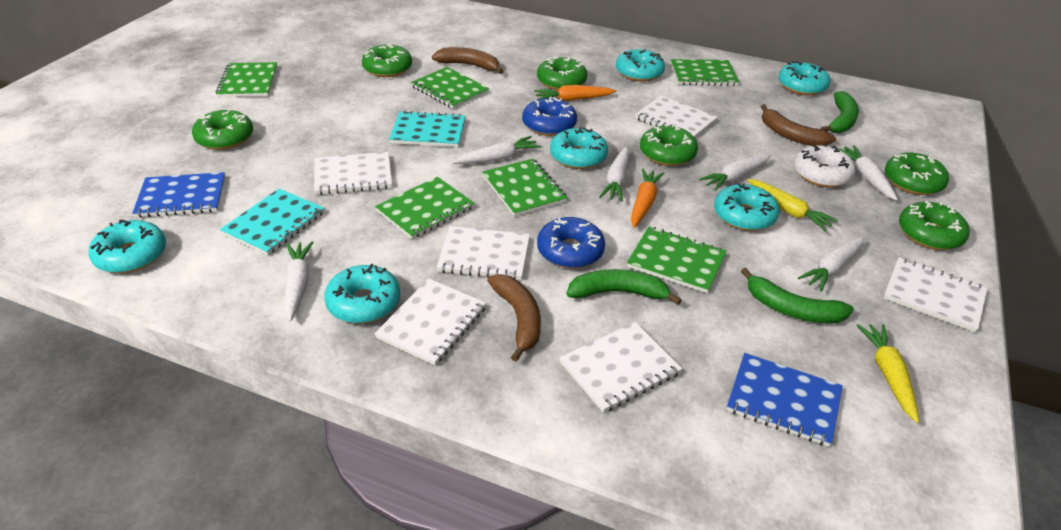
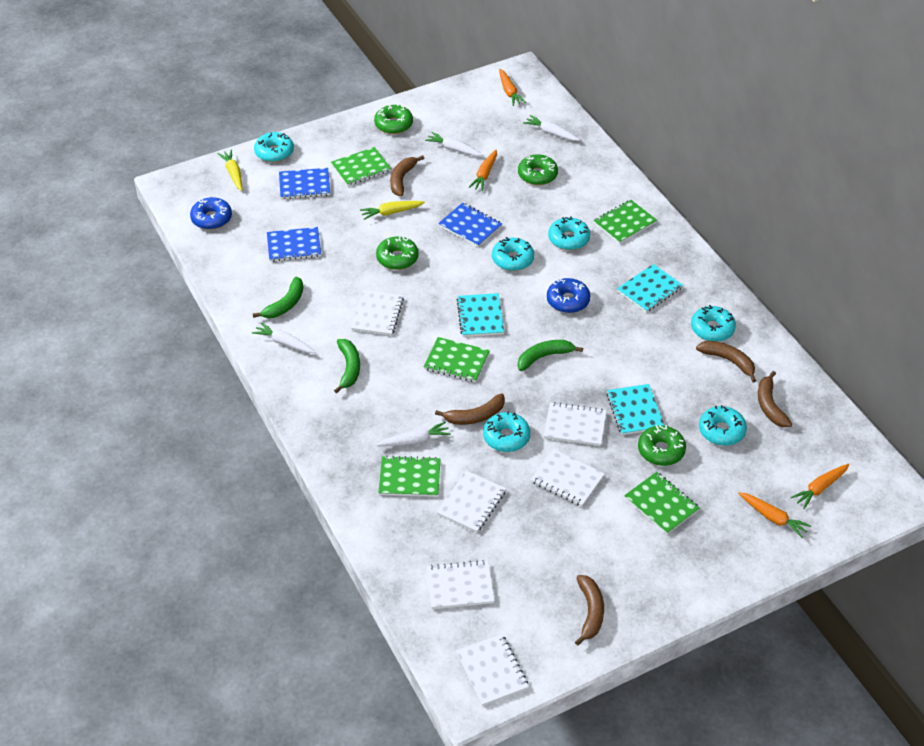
blue notebook: 2 -> 3
brown banana: 3 -> 5
green donut: 6 -> 4
green notebook: 6 -> 5
orange carrot: 2 -> 4
turquoise notebook: 2 -> 3
white carrot: 6 -> 4
white donut: 1 -> 0

